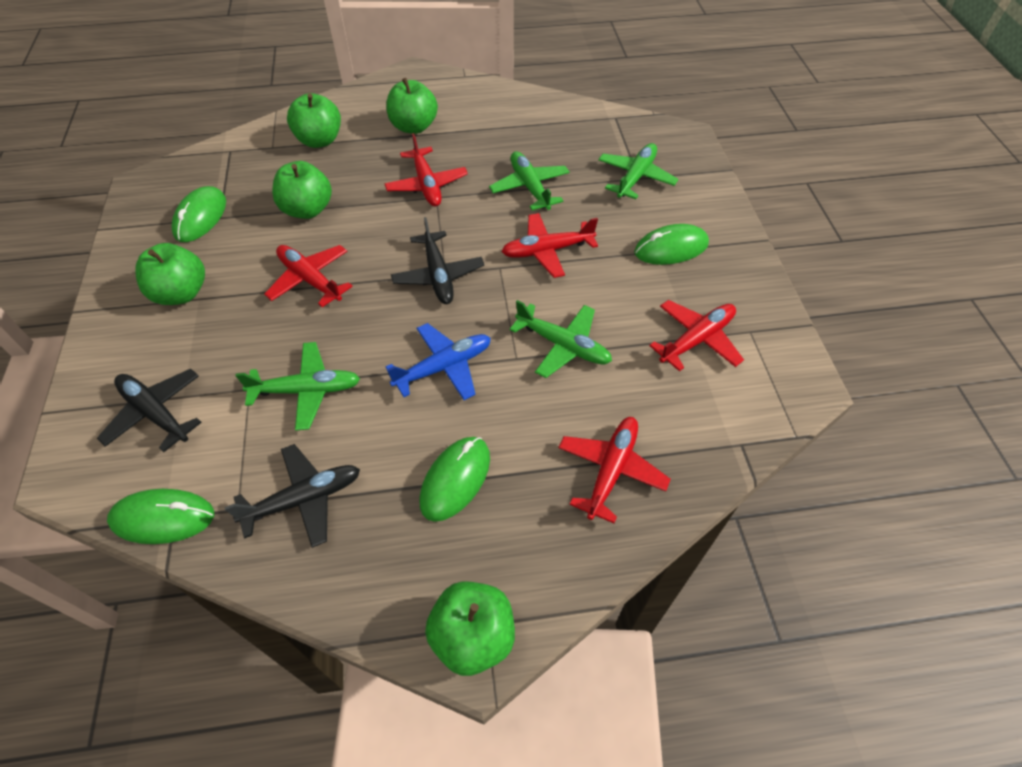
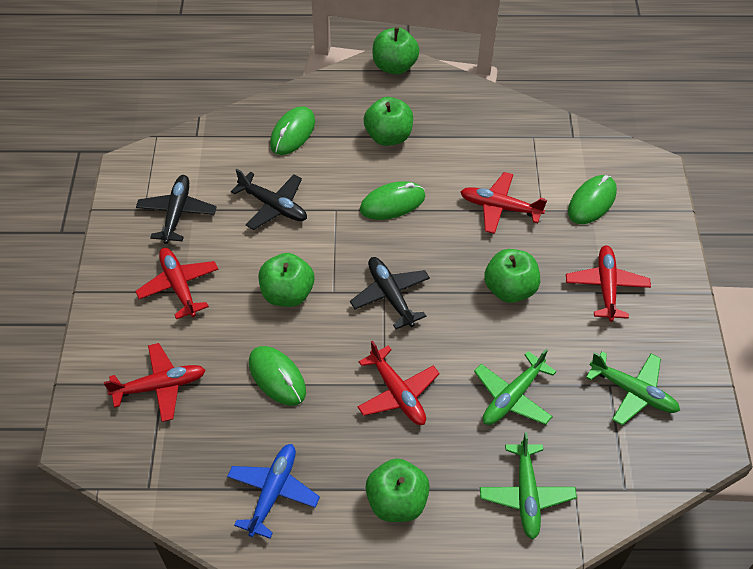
green plane: 4 -> 3

